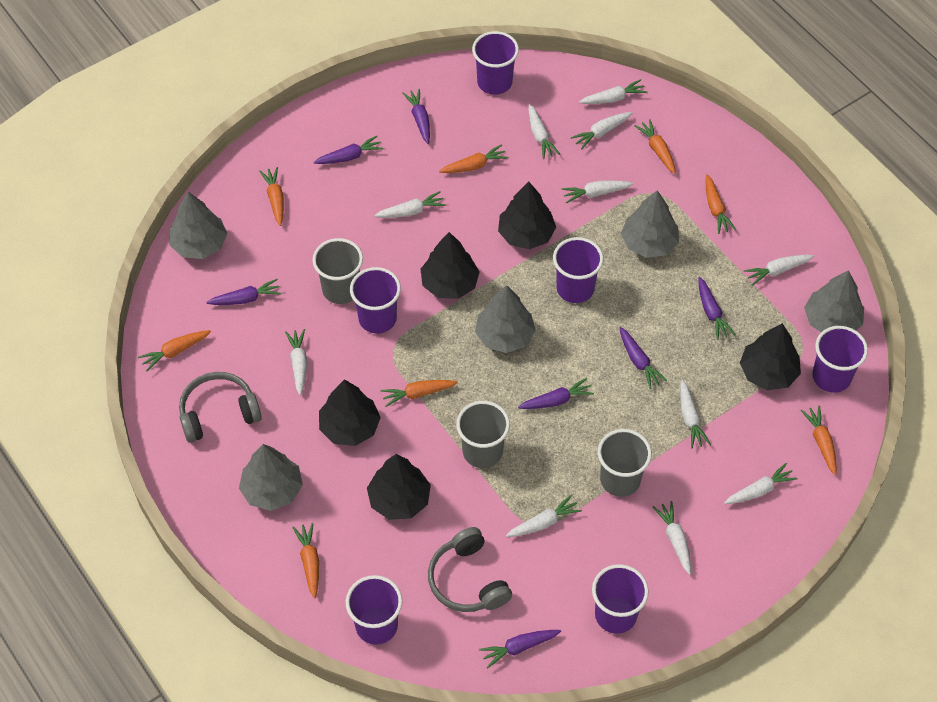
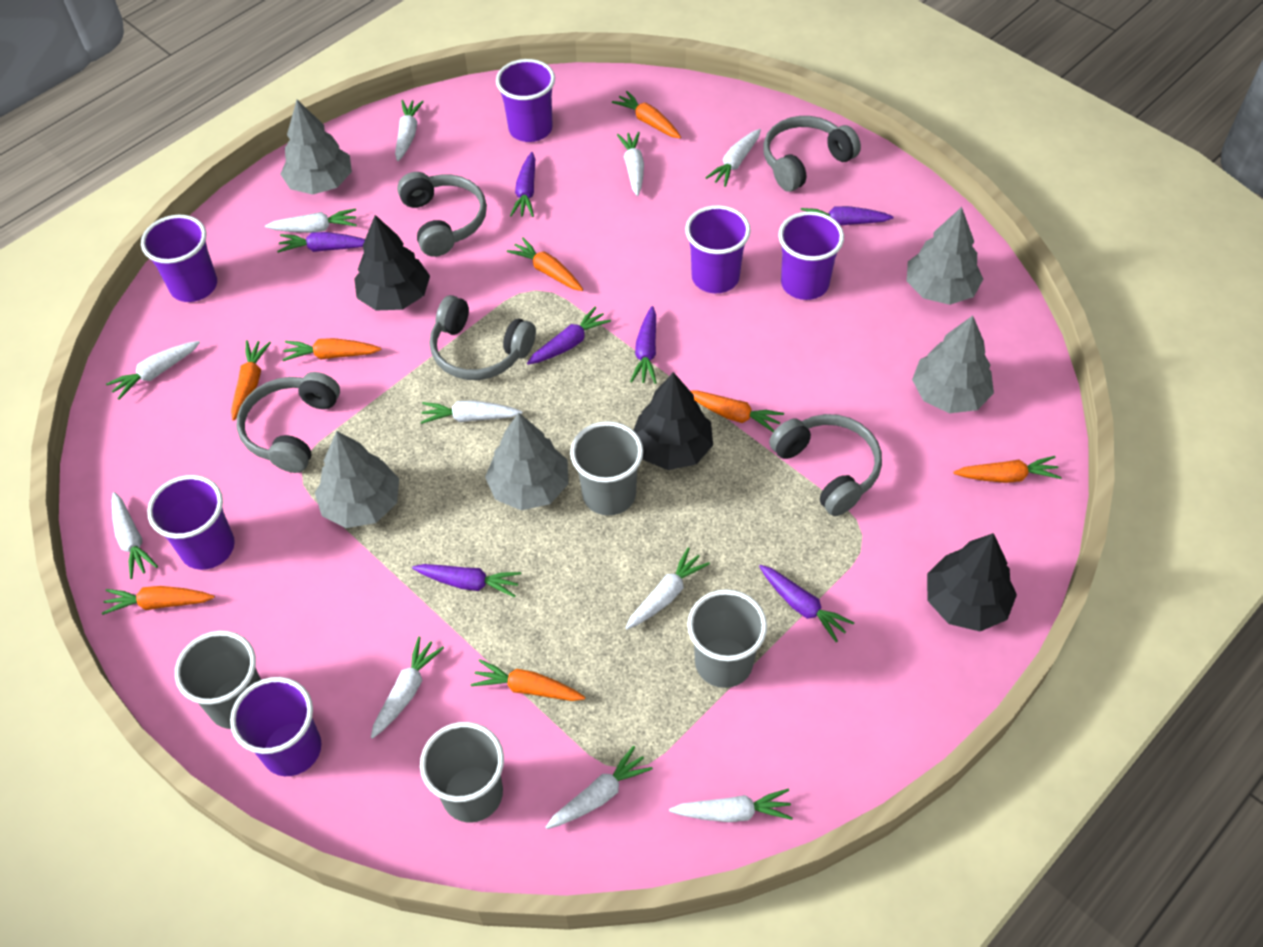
black tree: 5 -> 3
grey cup: 3 -> 4
grey headphones: 2 -> 5

